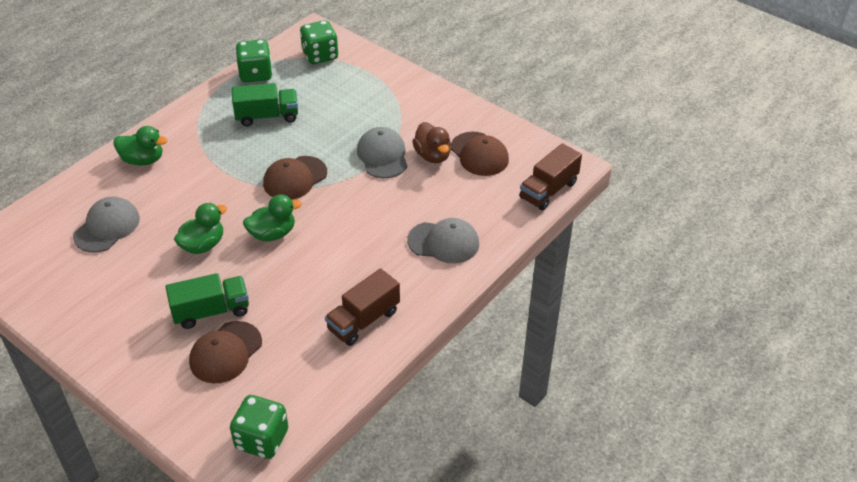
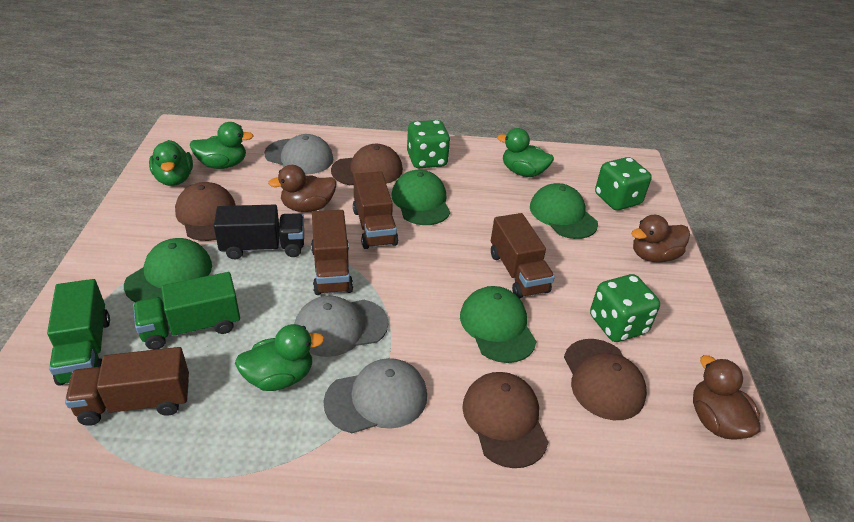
black truck: 0 -> 1
brown cap: 3 -> 4
brown duck: 1 -> 3
brown truck: 2 -> 4
green cap: 0 -> 4
green duck: 3 -> 4

